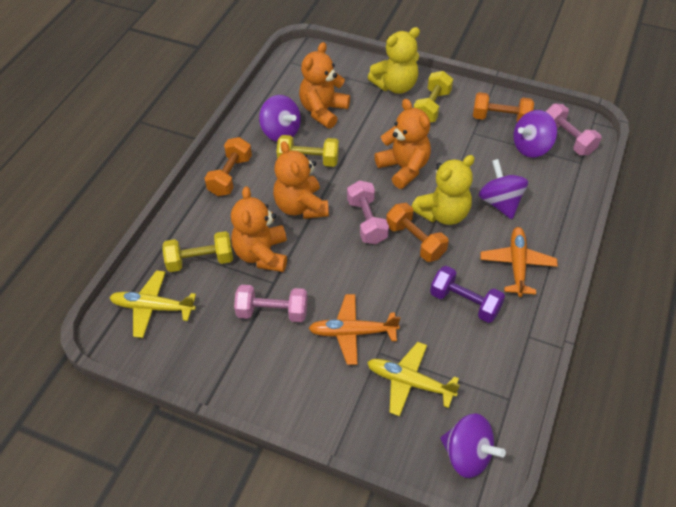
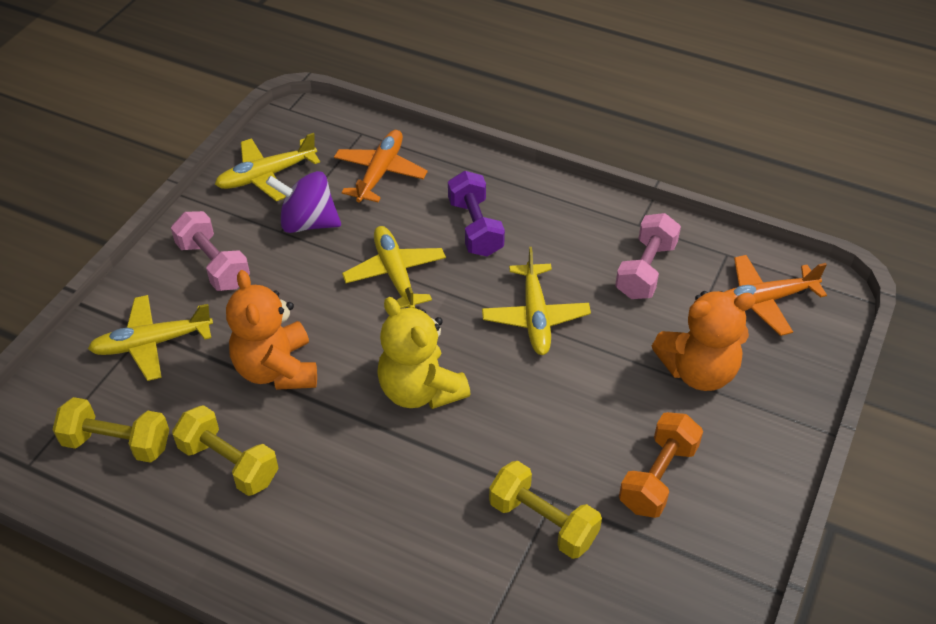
orange dumbbell: 3 -> 1
orange teddy bear: 4 -> 2
pink dumbbell: 3 -> 2
purple spinning top: 4 -> 1
yellow plane: 2 -> 4
yellow teddy bear: 2 -> 1

